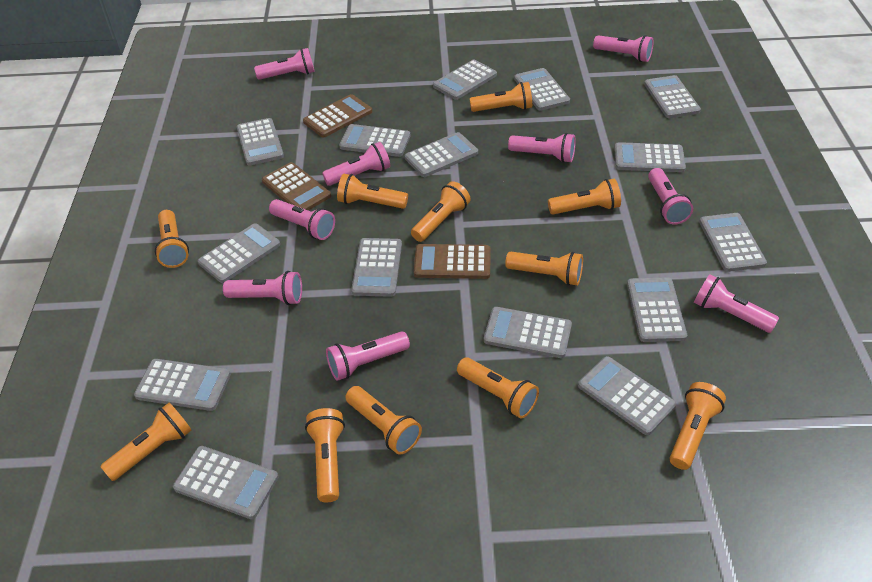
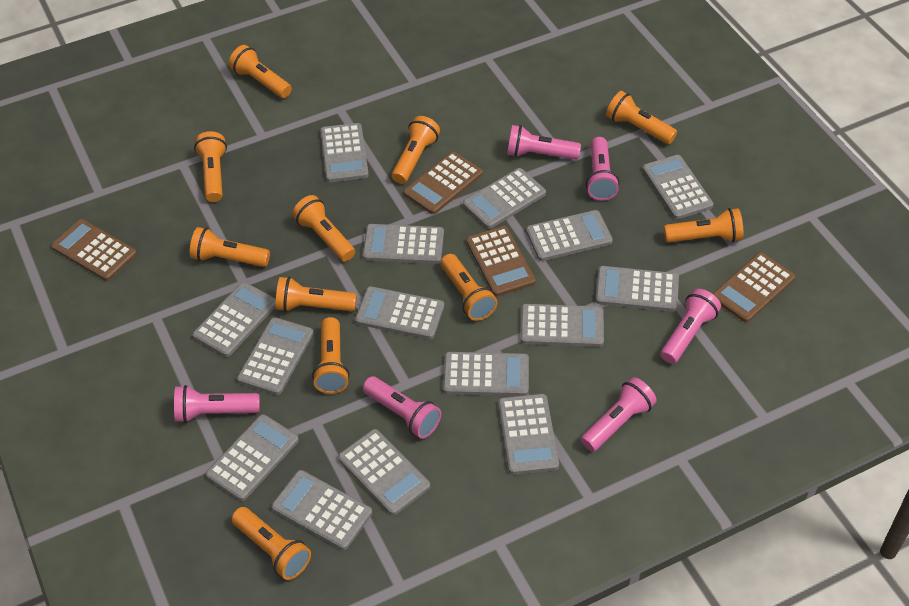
brown calculator: 3 -> 4
pink flashlight: 9 -> 6

